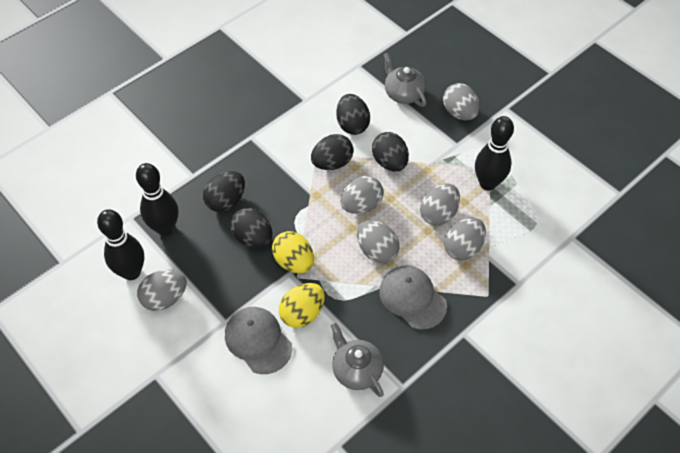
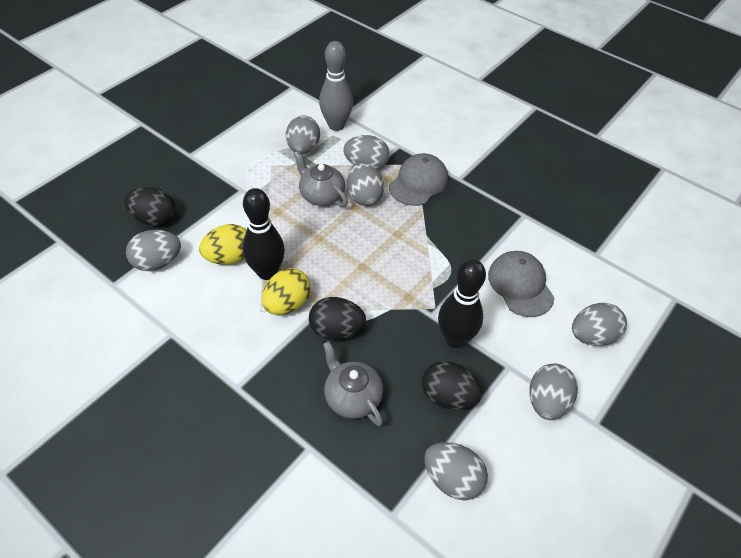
black bowling pin: 3 -> 2
black egg: 5 -> 3
grey bowling pin: 0 -> 1
grey egg: 6 -> 7

